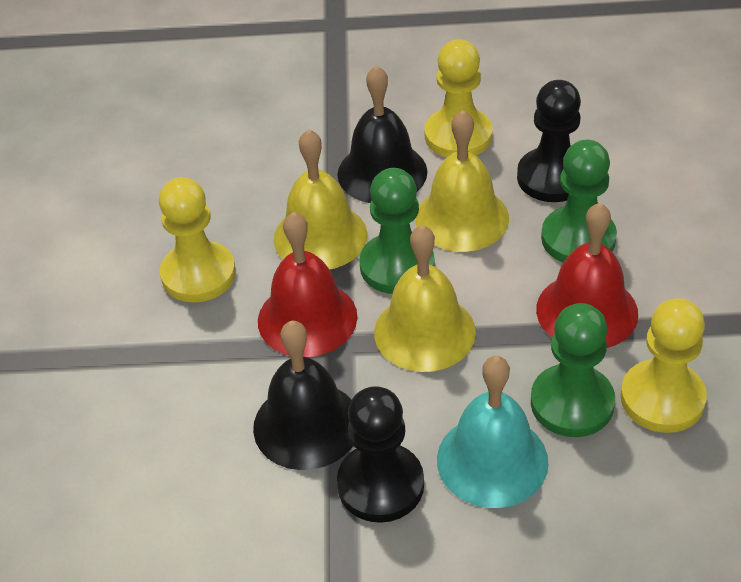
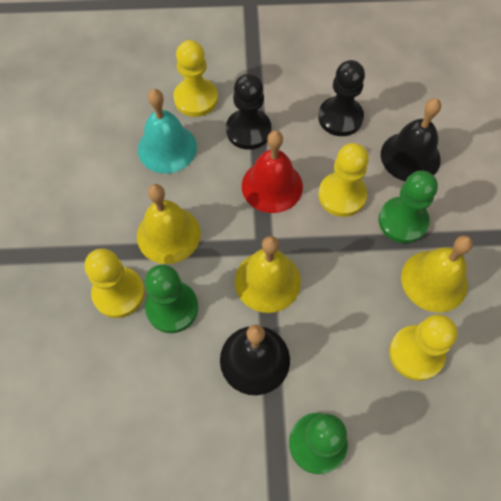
red bell: 2 -> 1
yellow pawn: 3 -> 4

